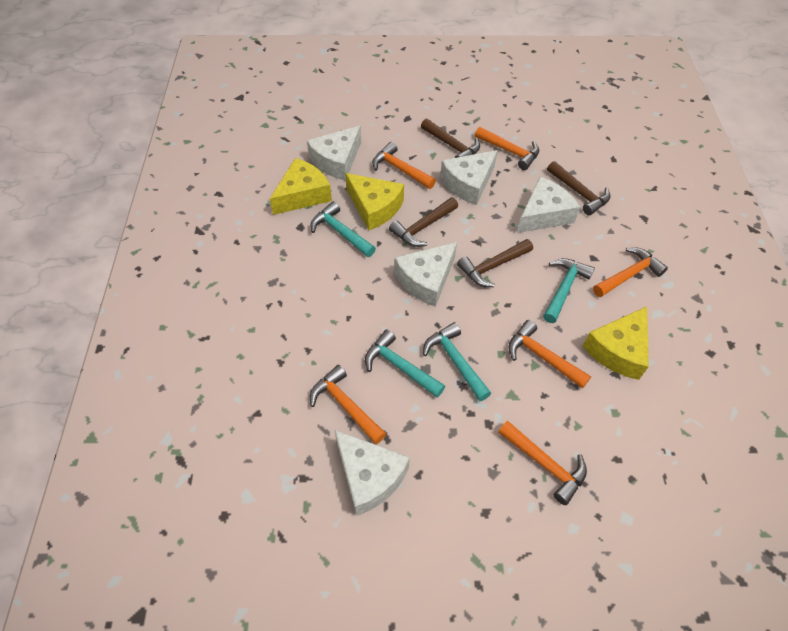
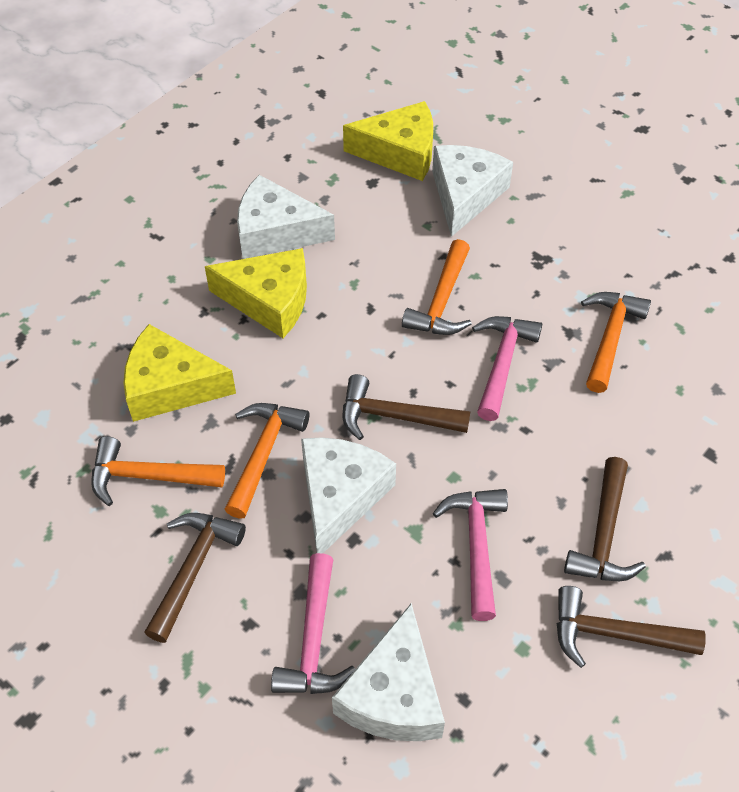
orange hammer: 6 -> 4
pink hammer: 0 -> 3
turquoise hammer: 4 -> 0
white cheese: 5 -> 4

